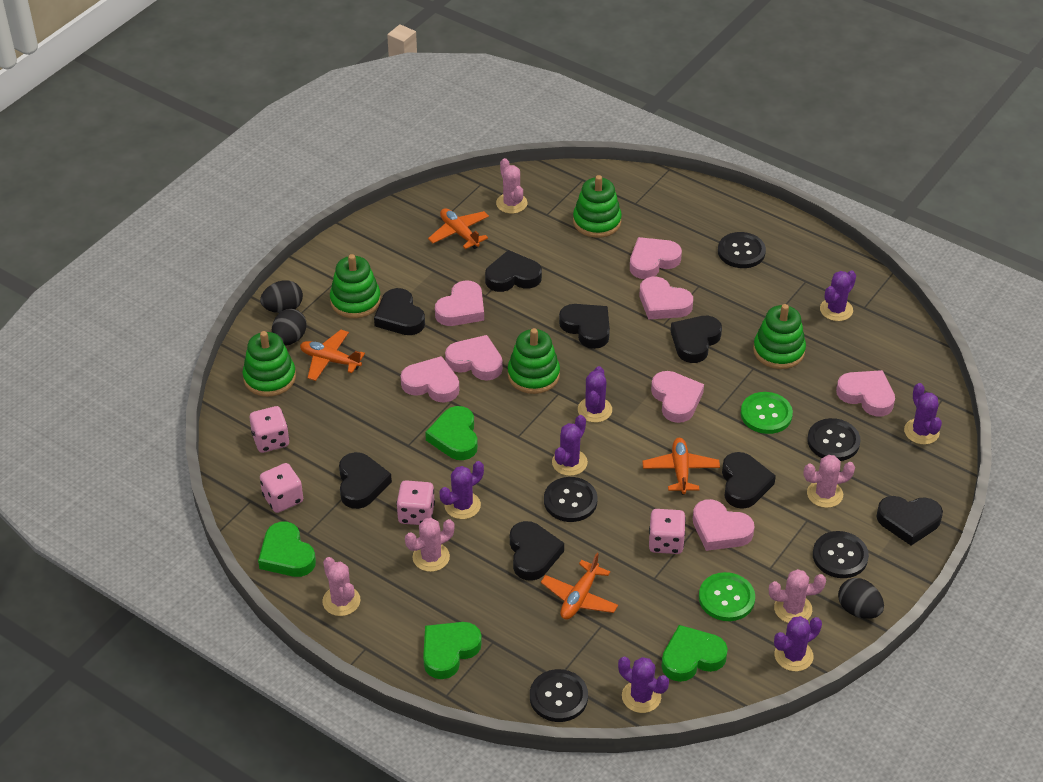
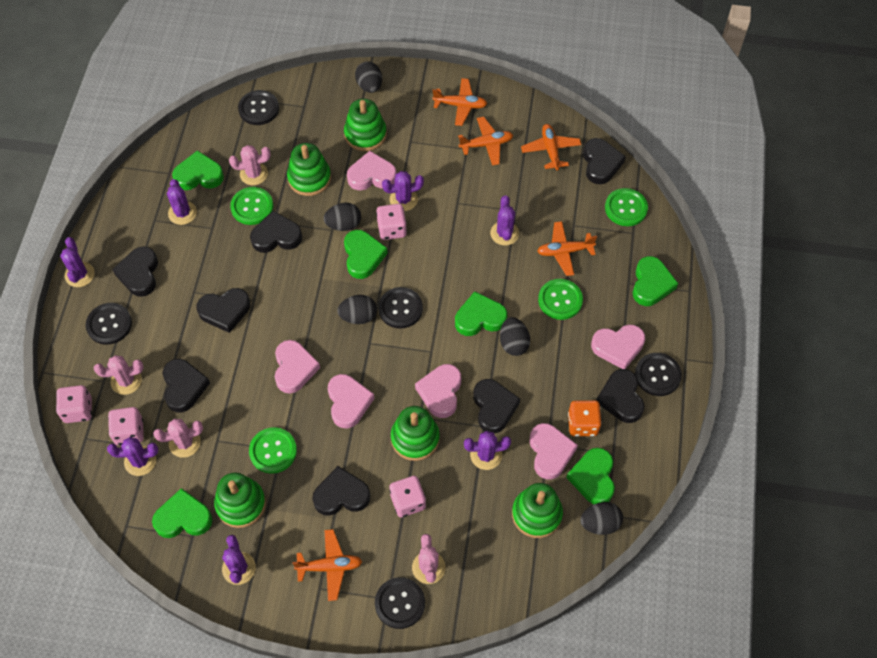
black egg: 3 -> 5
green button: 2 -> 4
green heart: 4 -> 6
orange dice: 0 -> 1
orange plane: 4 -> 5
pink cactus: 5 -> 4
pink heart: 8 -> 6

